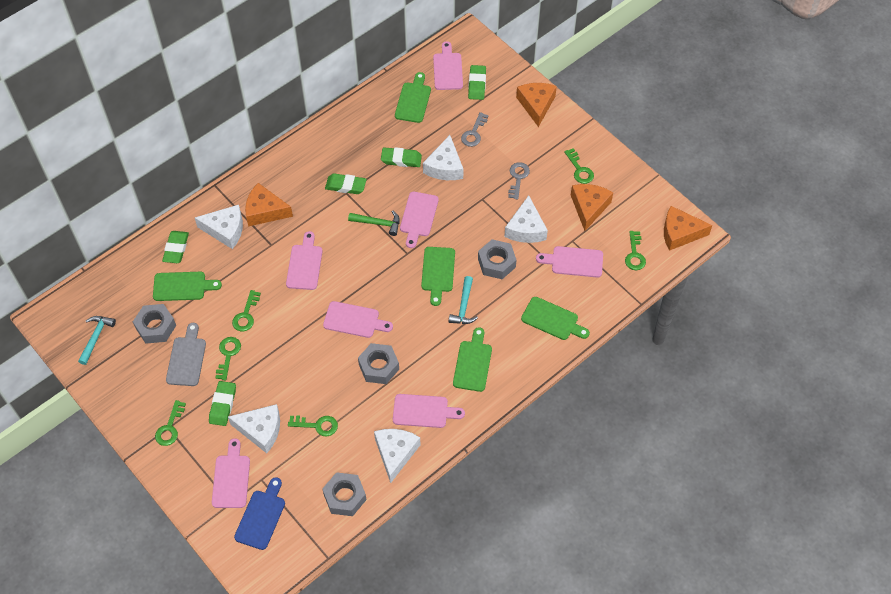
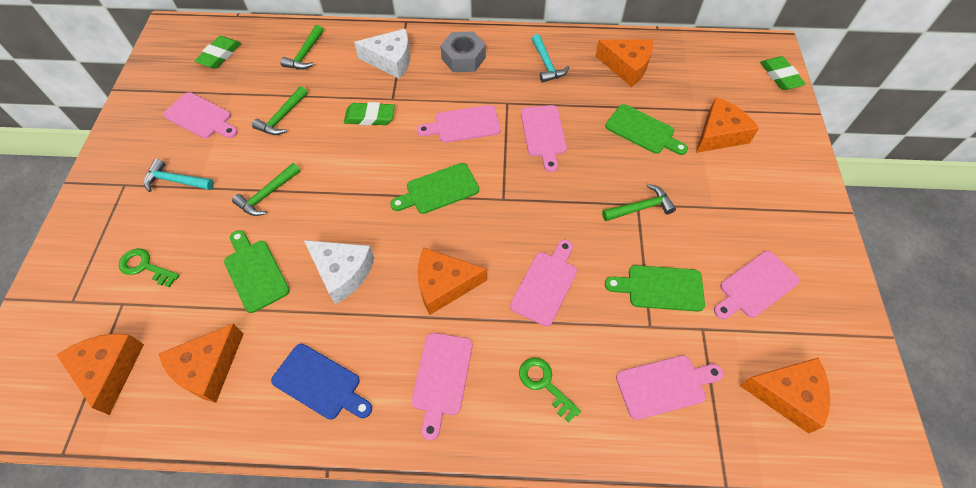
green cutting board: 5 -> 4
green eraser: 5 -> 3
green hammer: 1 -> 4
green key: 6 -> 2
grey cutting board: 1 -> 0
grey key: 2 -> 0
grey nut: 4 -> 1
orange cheese: 4 -> 6
white cheese: 5 -> 2

